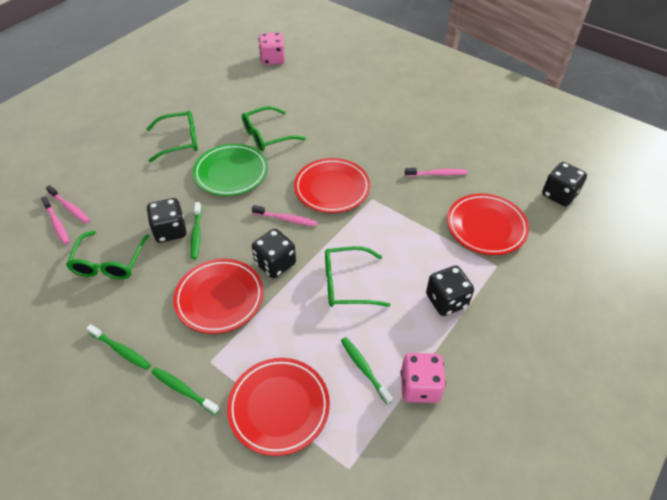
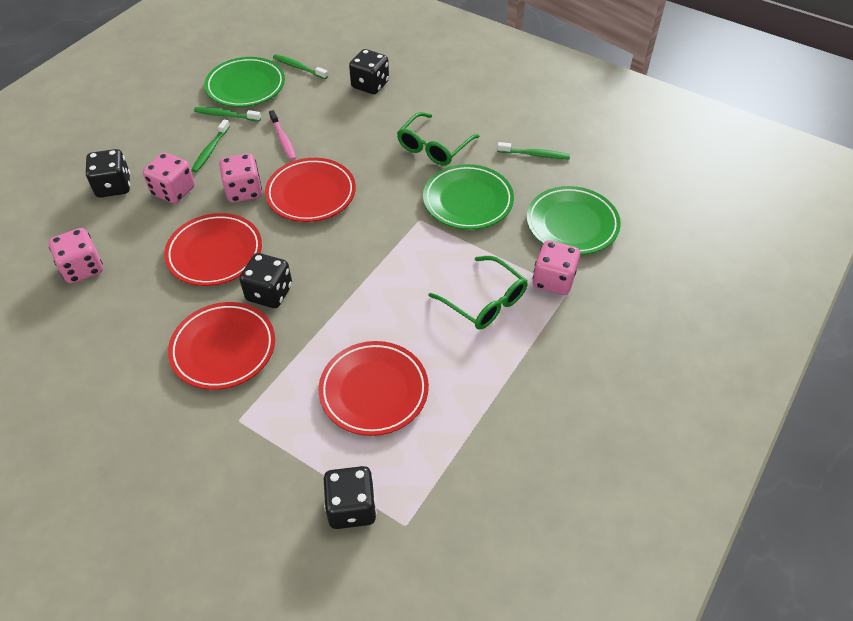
green glasses: 4 -> 2
green plate: 1 -> 3
pink dice: 2 -> 4
pink toothbrush: 4 -> 1

